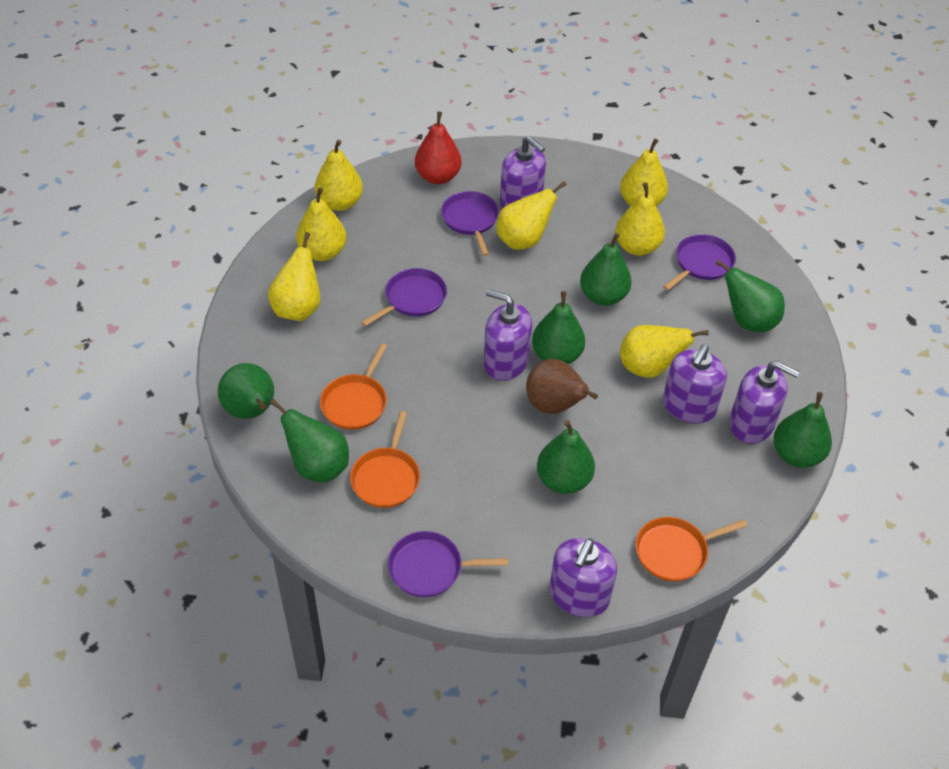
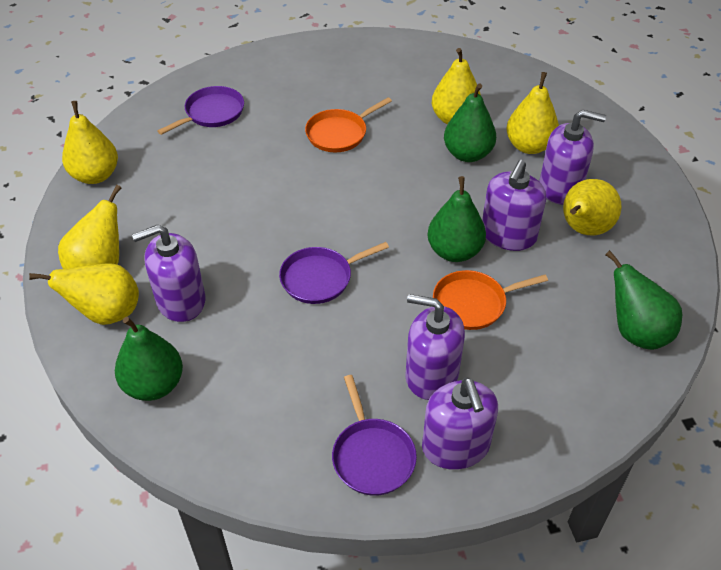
brown pear: 1 -> 0
green pear: 7 -> 4
orange pan: 3 -> 2
purple pan: 4 -> 3
red pear: 1 -> 0
yellow pear: 7 -> 6

